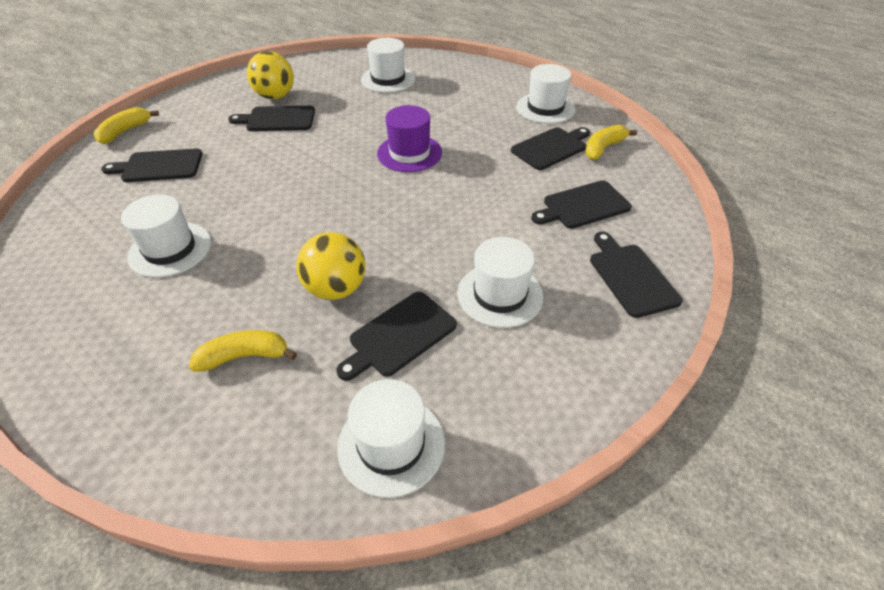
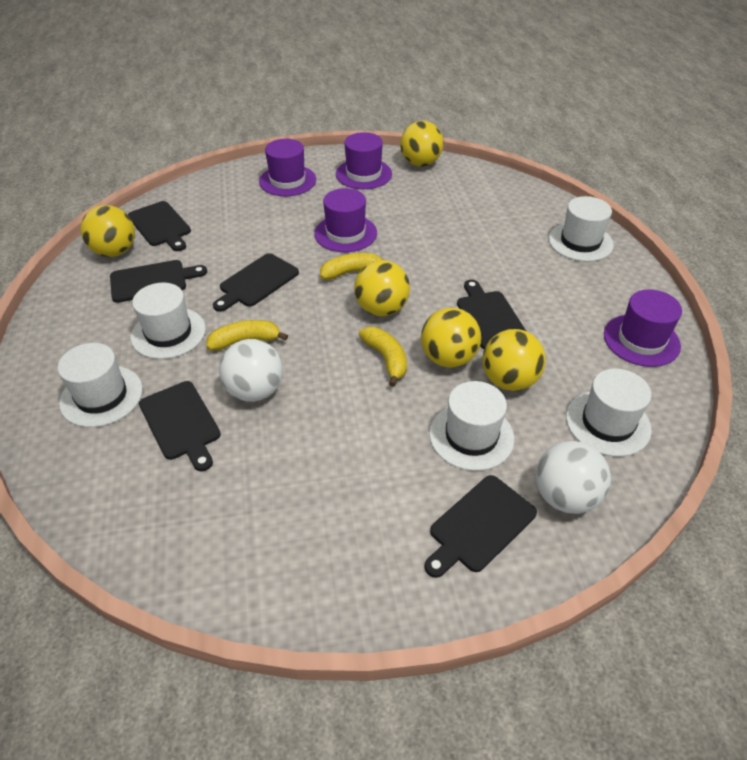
purple hat: 1 -> 4
white ball: 0 -> 2
yellow ball: 2 -> 5

